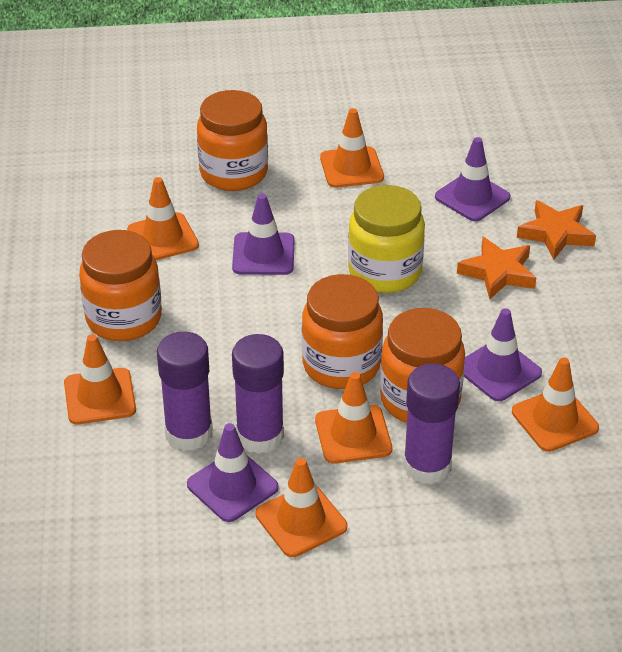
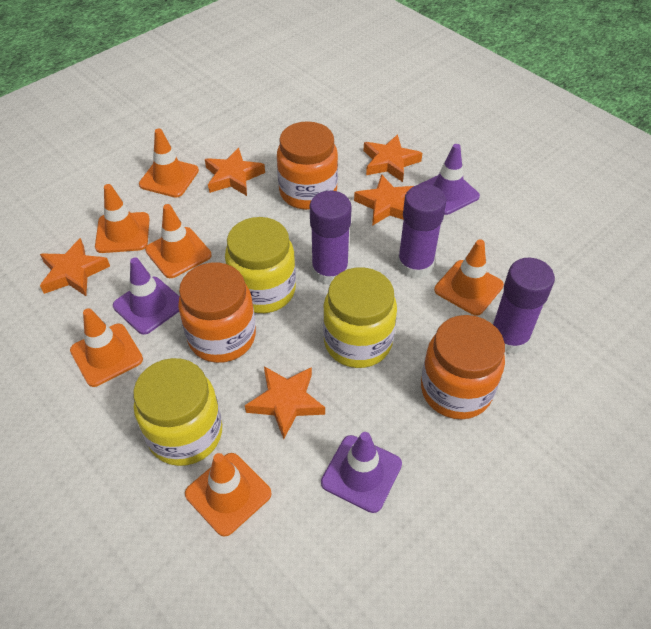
orange jar: 4 -> 3
orange star: 2 -> 5
purple traffic cone: 4 -> 3
yellow jar: 1 -> 3

